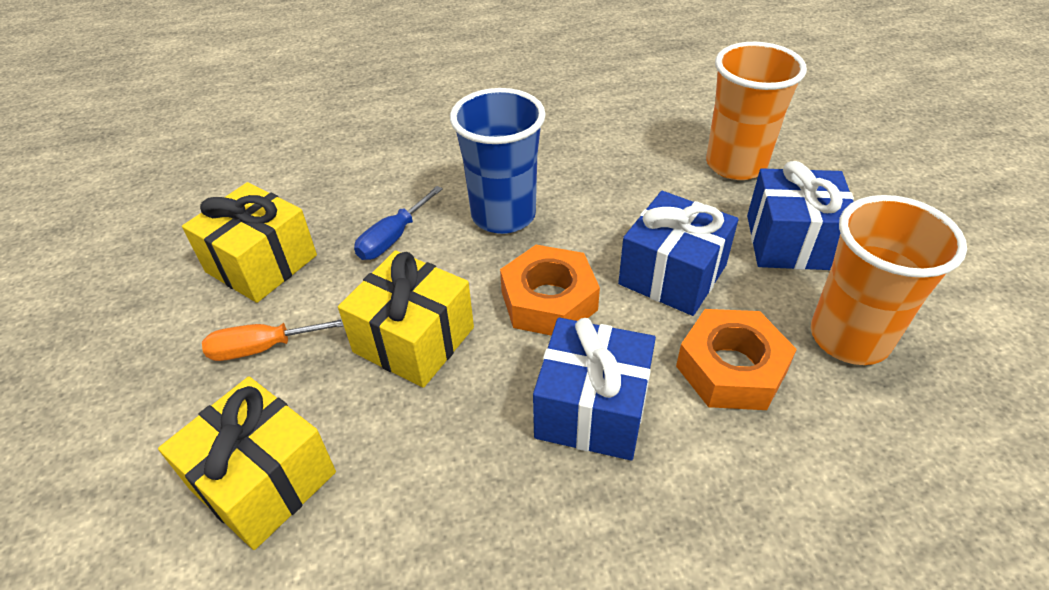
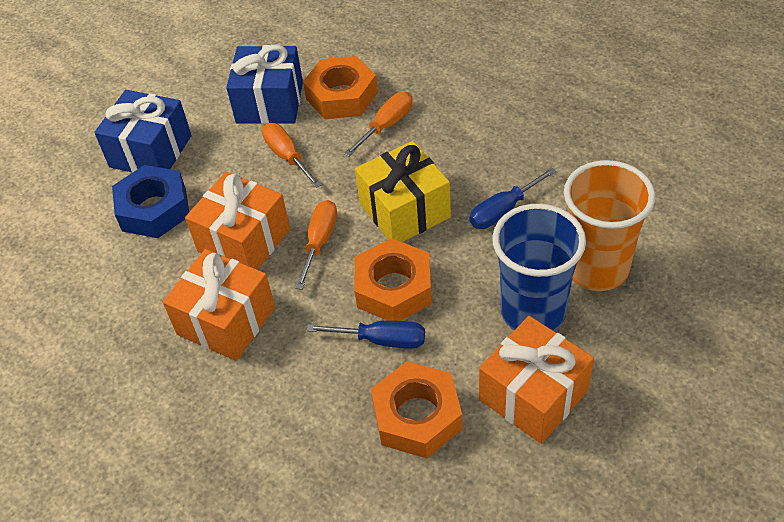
blue gift: 3 -> 2
blue nut: 0 -> 1
blue screwdriver: 1 -> 2
orange cup: 2 -> 1
orange gift: 0 -> 3
orange nut: 2 -> 3
orange screwdriver: 1 -> 3
yellow gift: 3 -> 1

